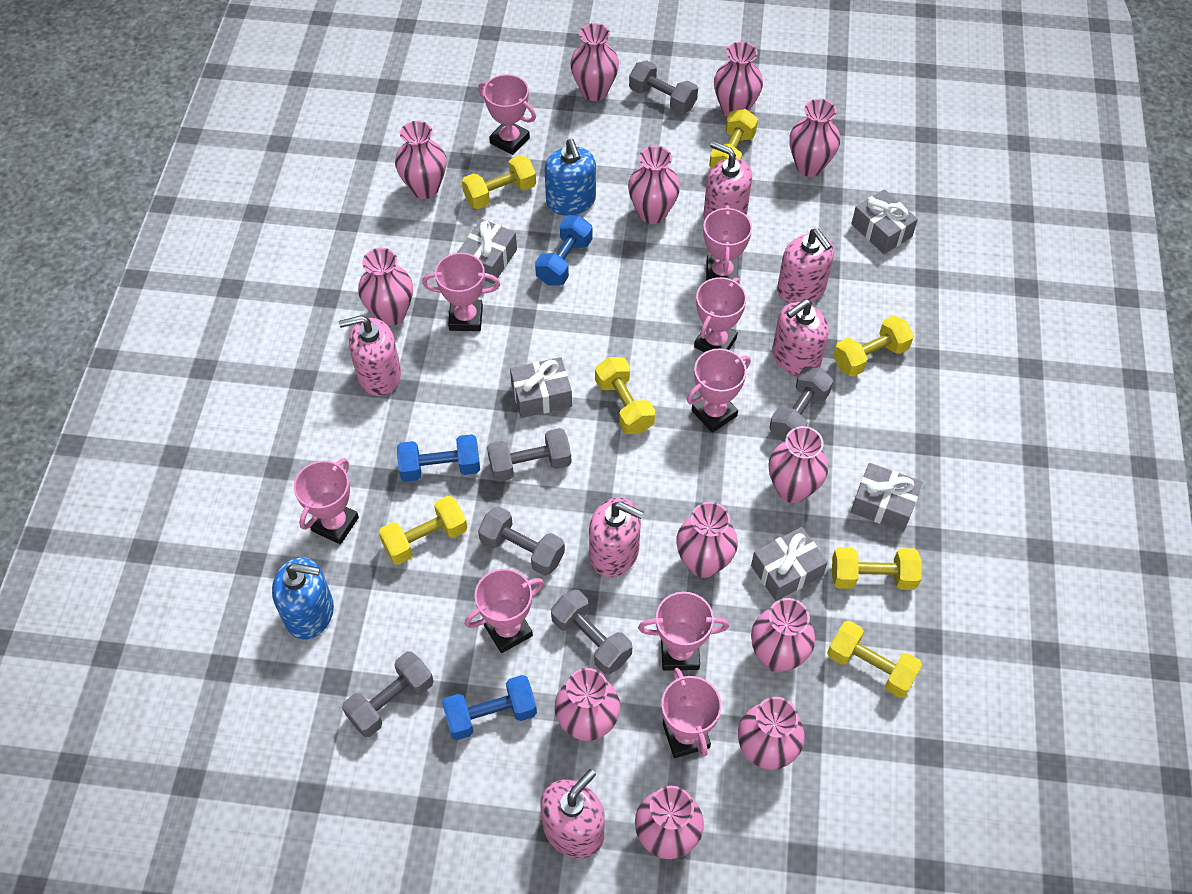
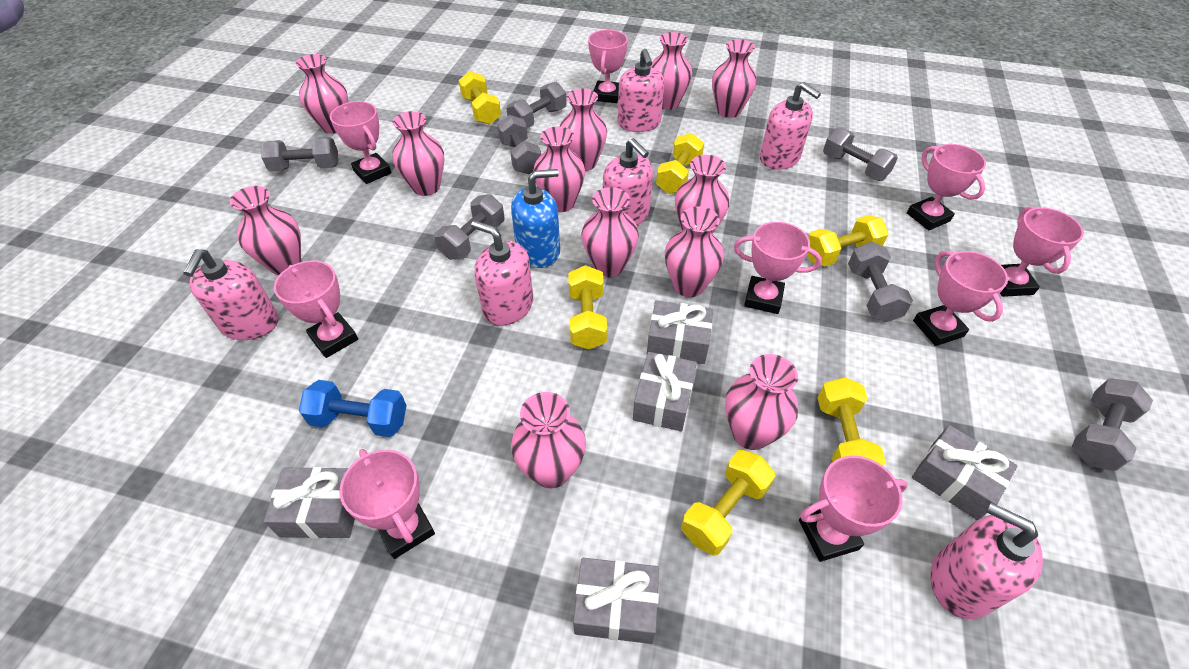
blue dumbbell: 3 -> 1
blue soap dispenser: 2 -> 1
grey dumbbell: 6 -> 7
yellow dumbbell: 7 -> 6

